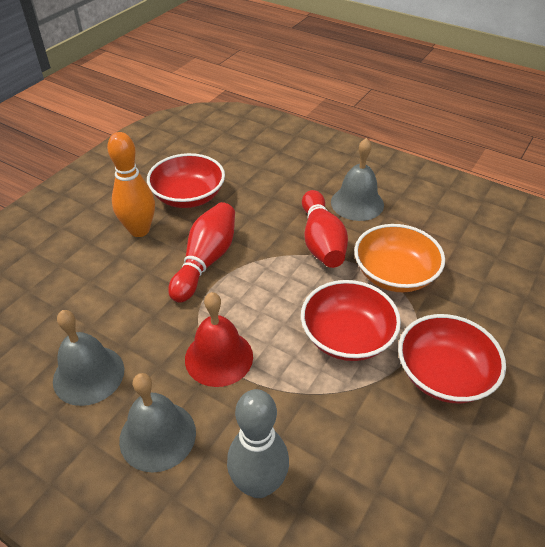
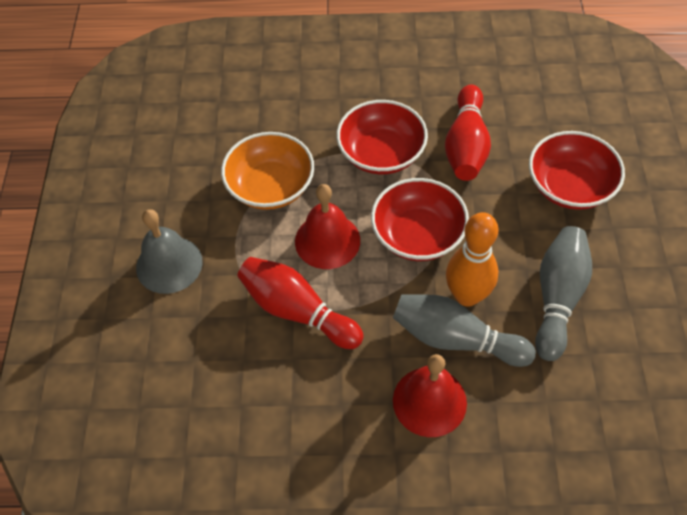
grey bell: 3 -> 1
grey bowling pin: 1 -> 2
red bell: 1 -> 2

